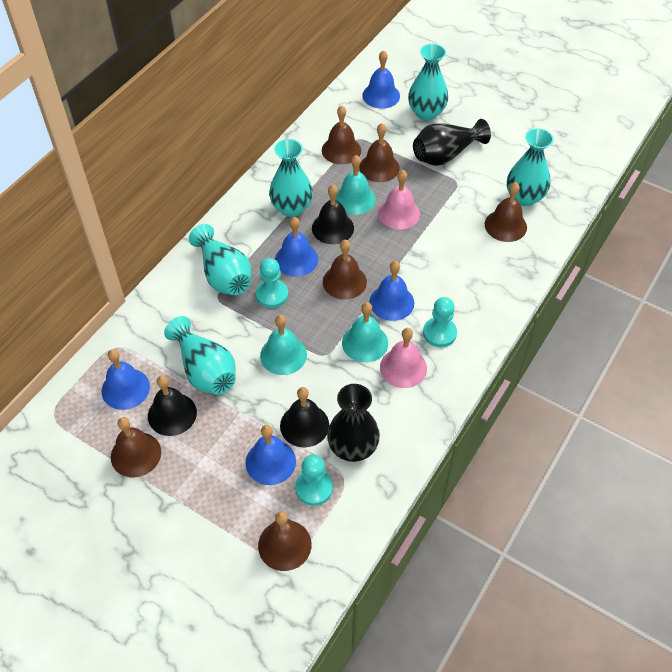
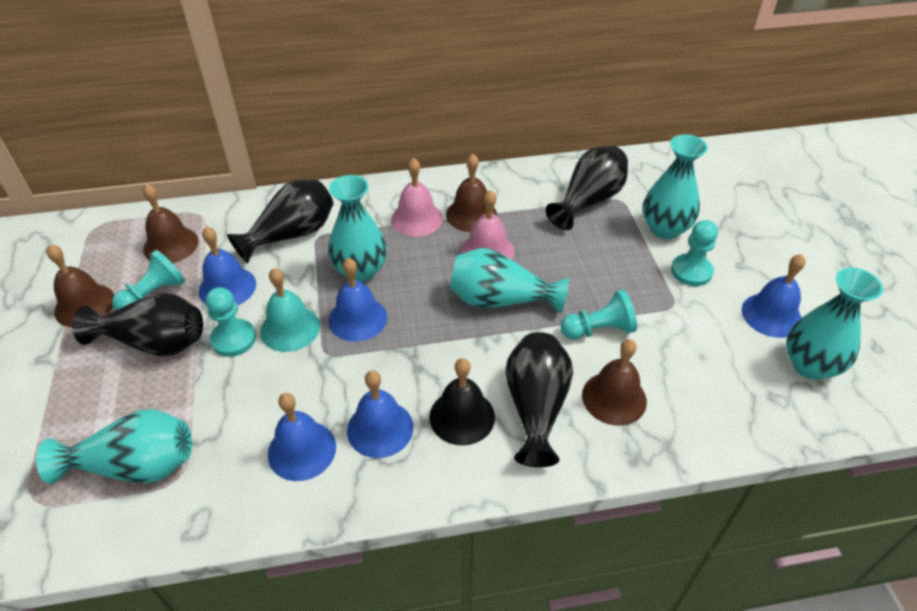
black bell: 3 -> 1
black vase: 2 -> 4
brown bell: 6 -> 4
turquoise bell: 3 -> 1
turquoise pawn: 3 -> 4

